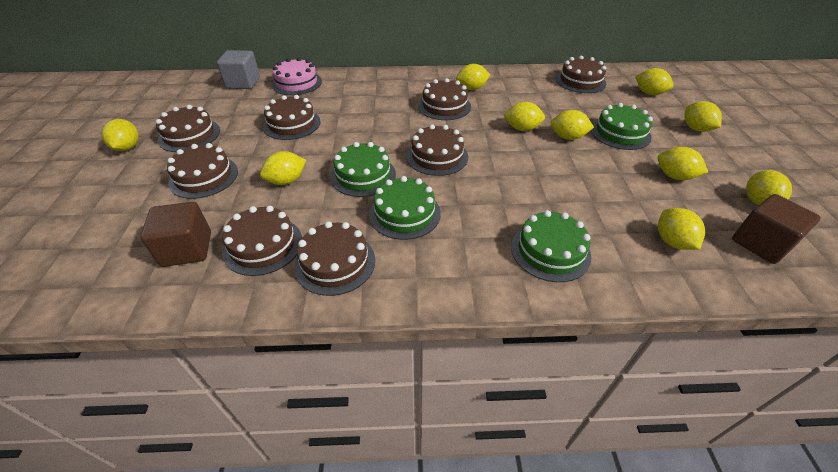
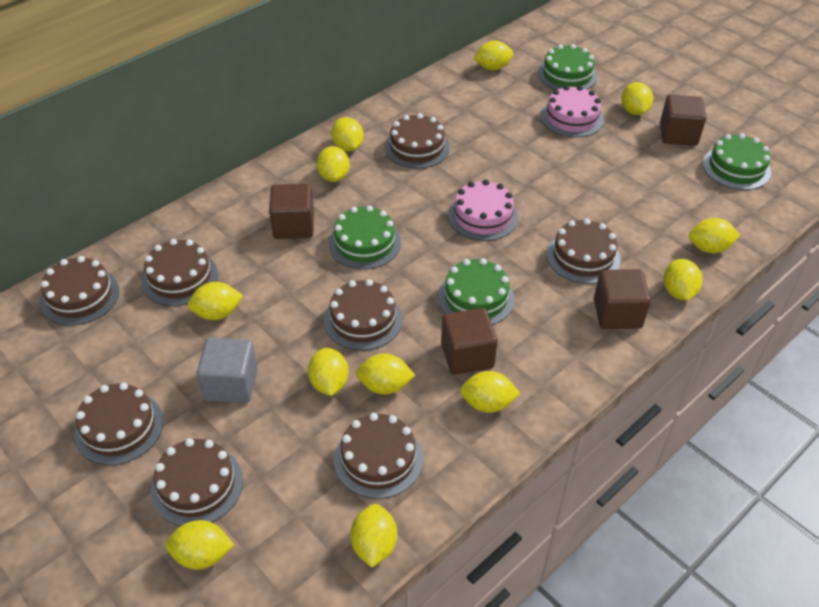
brown cube: 2 -> 4
pink cake: 1 -> 2
yellow lemon: 10 -> 12

